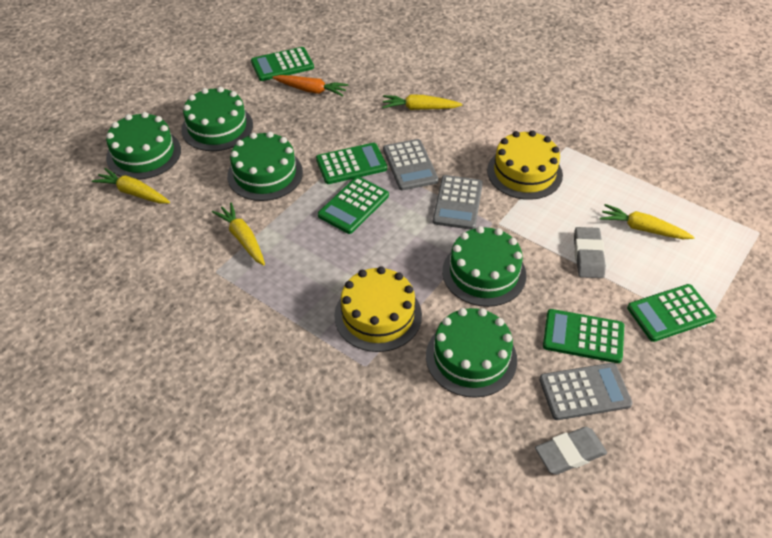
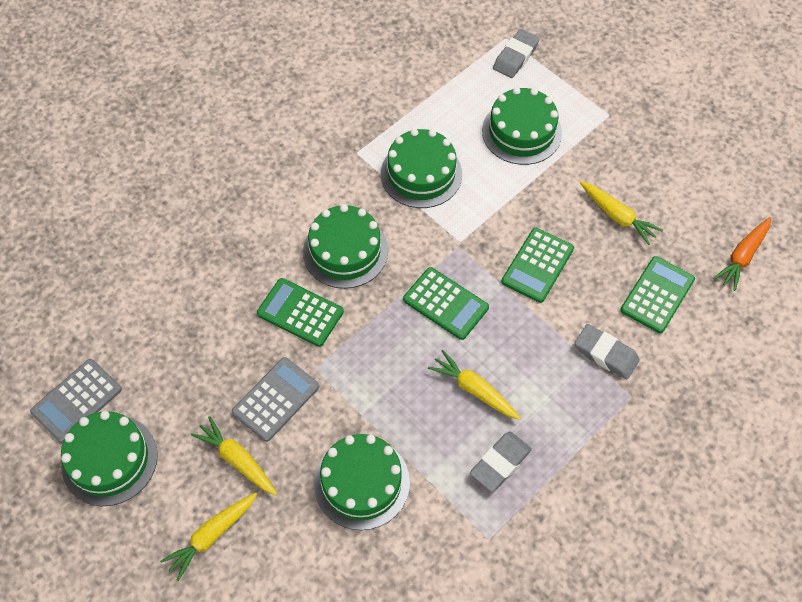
green calculator: 5 -> 4
grey calculator: 3 -> 2
grey eraser: 2 -> 3
yellow cake: 2 -> 0

